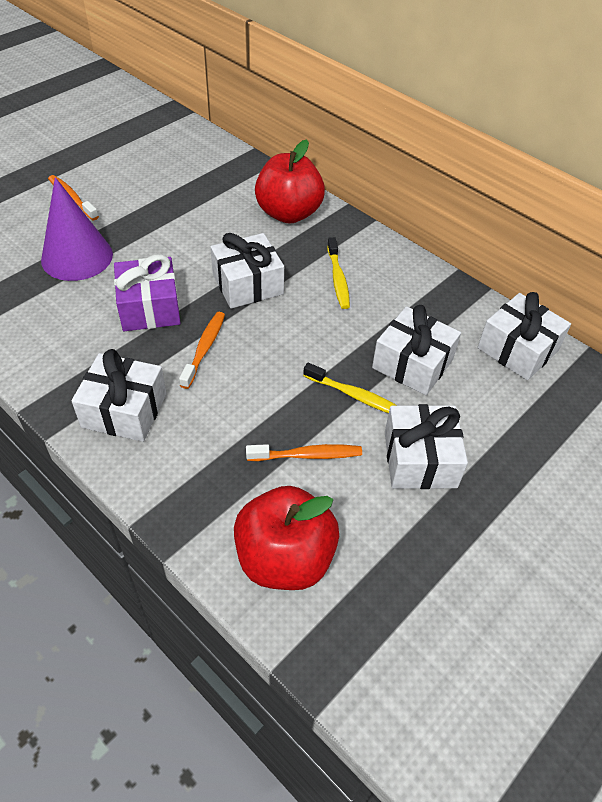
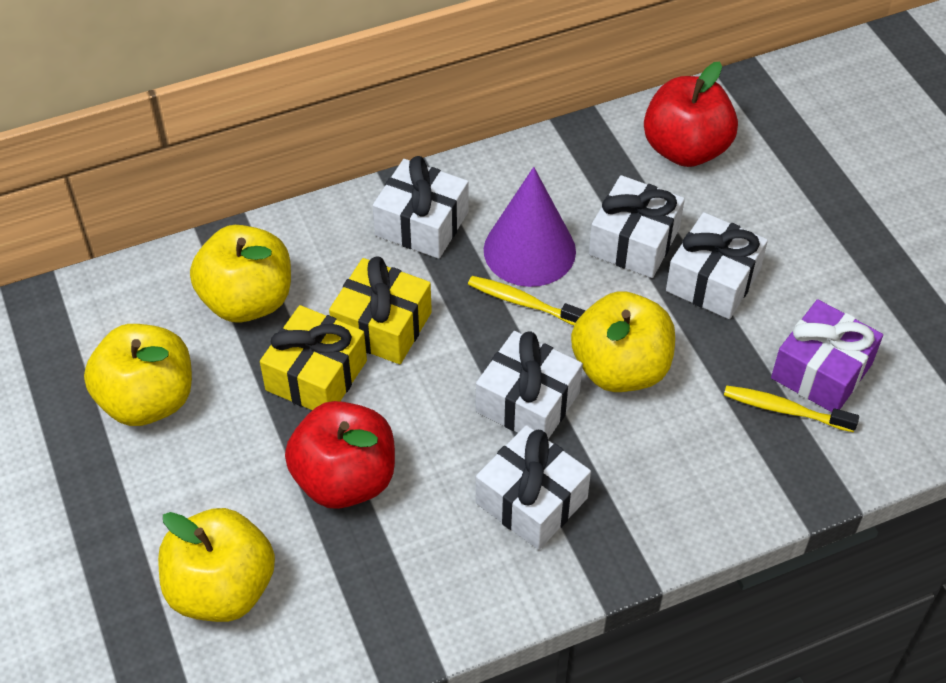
orange toothbrush: 3 -> 0
yellow apple: 0 -> 4
yellow gift: 0 -> 2

